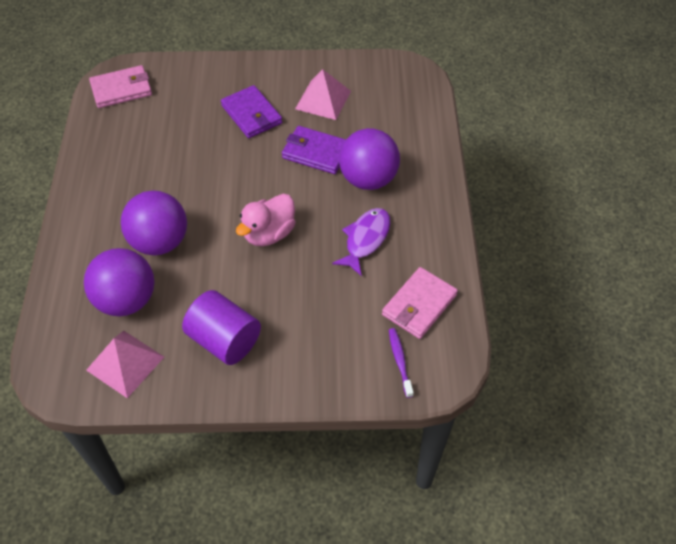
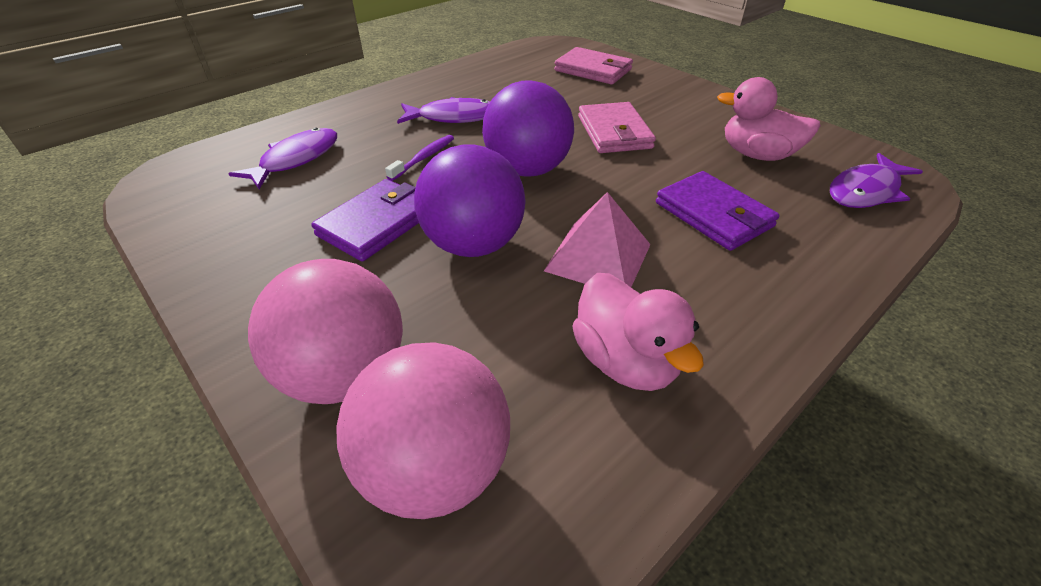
pink ball: 0 -> 2
pink duck: 1 -> 2
pink pyramid: 2 -> 1
purple ball: 3 -> 2
purple cylinder: 1 -> 0
purple fish: 1 -> 3

